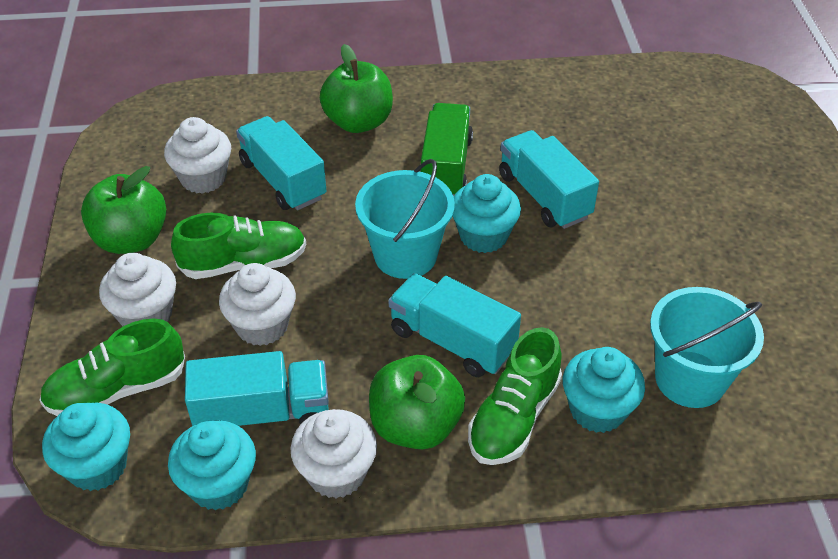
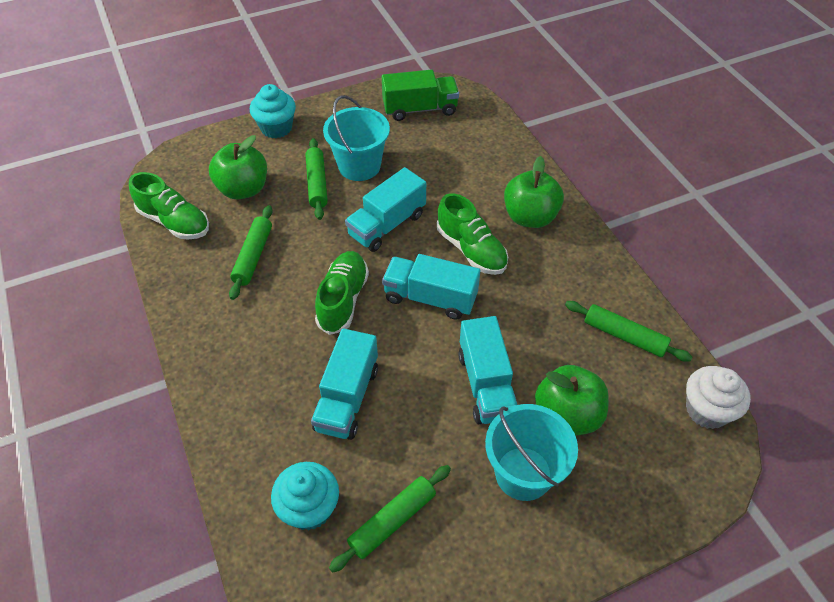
green rolling pin: 0 -> 4
turquoise cupcake: 4 -> 2
white cupcake: 4 -> 1

